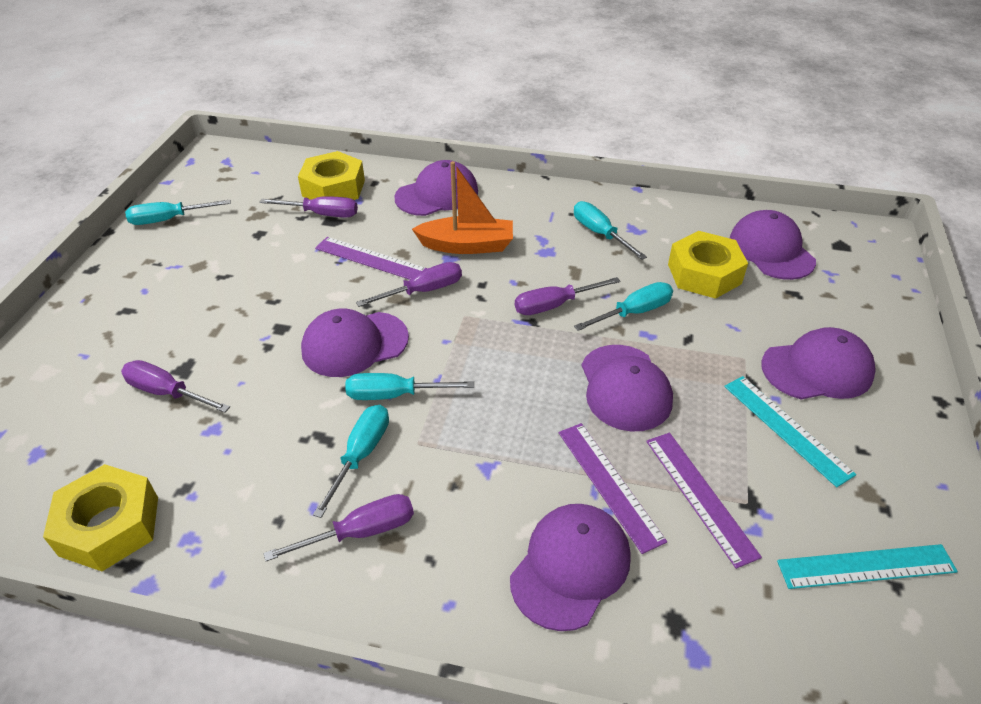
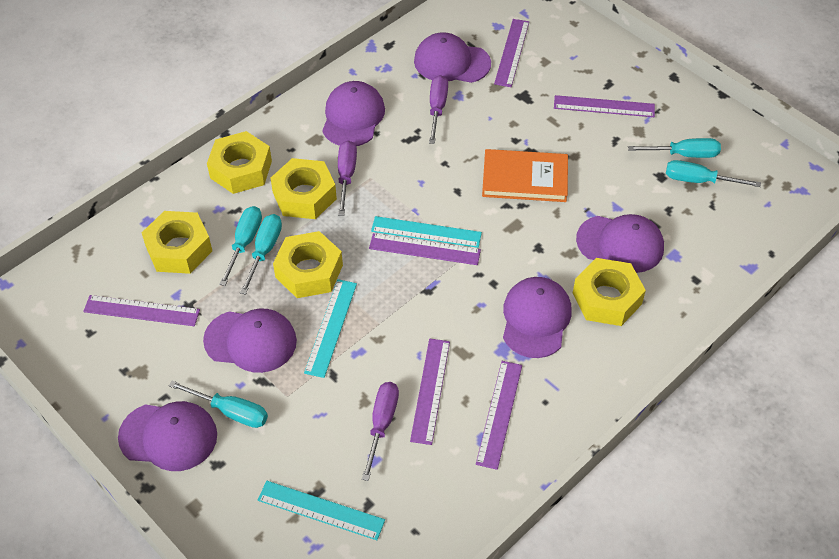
orange boat: 1 -> 0
orange book: 0 -> 1
purple ruler: 3 -> 6
purple screwdriver: 5 -> 3
turquoise ruler: 2 -> 3
yellow nut: 3 -> 5

